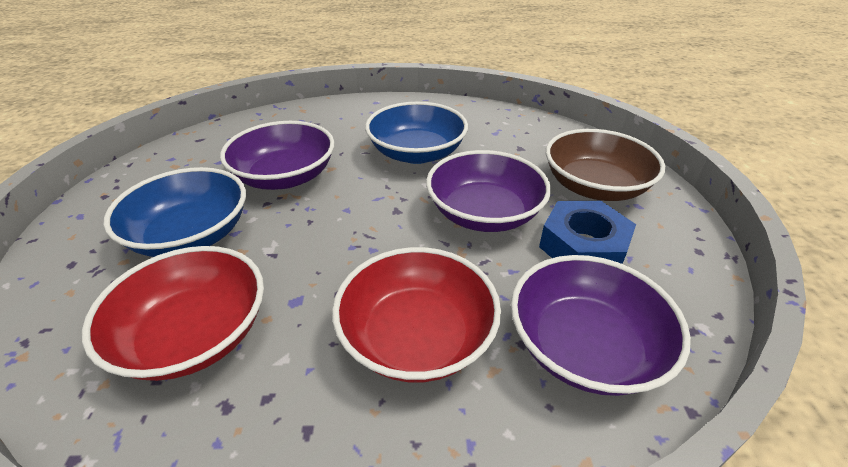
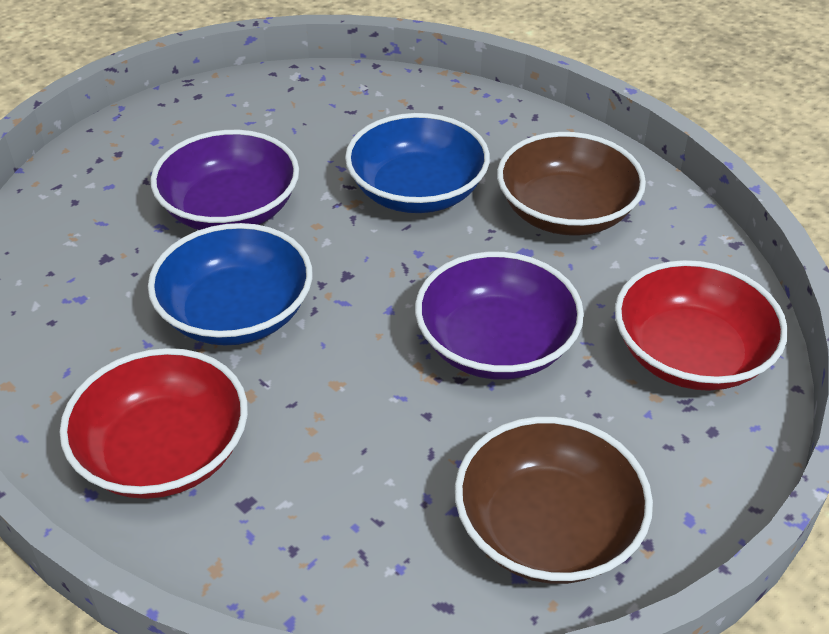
blue nut: 1 -> 0
brown bowl: 1 -> 2
purple bowl: 3 -> 2

